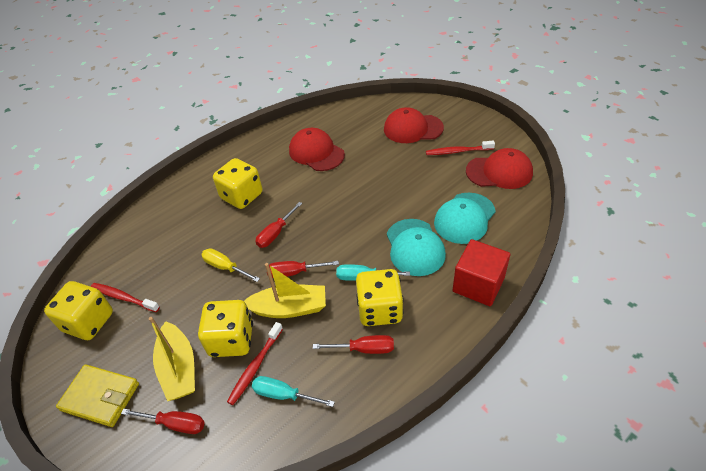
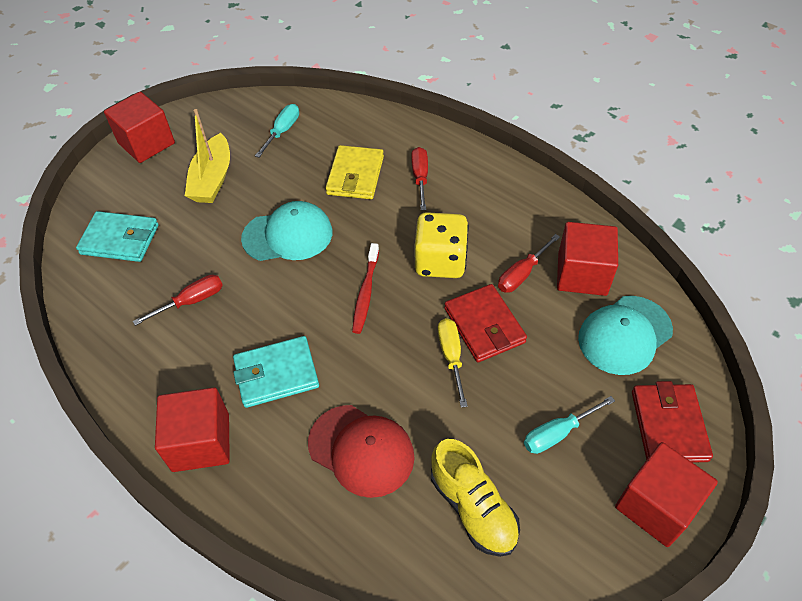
red cap: 3 -> 1
red cube: 1 -> 4
red screwdriver: 4 -> 3
red toothbrush: 3 -> 1
red wallet: 0 -> 2
turquoise wallet: 0 -> 2
yellow boat: 2 -> 1
yellow dice: 4 -> 1
yellow shoe: 0 -> 1

